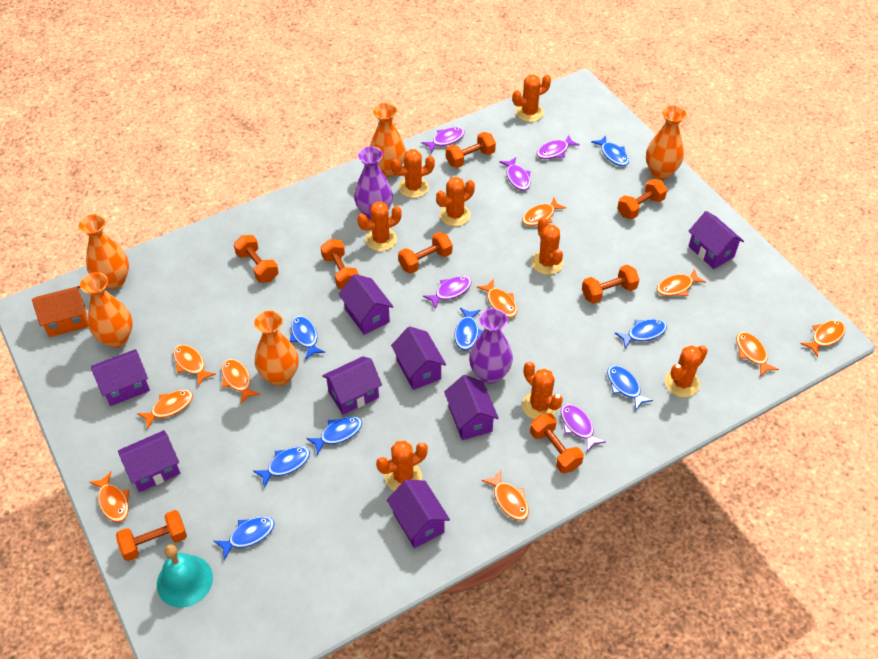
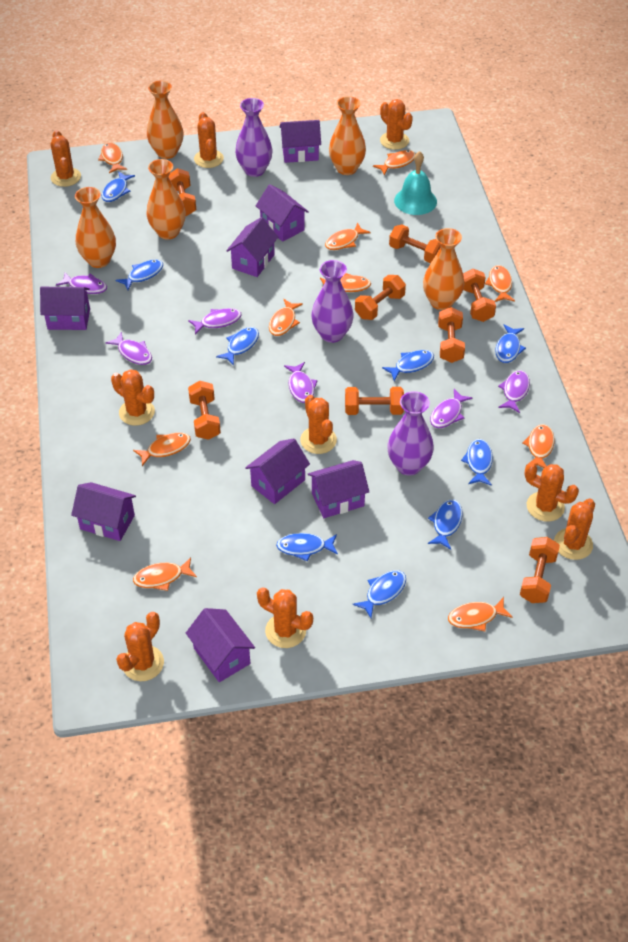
blue fish: 8 -> 9
orange cactus: 8 -> 9
orange house: 1 -> 0
purple fish: 5 -> 6
purple vase: 2 -> 3

